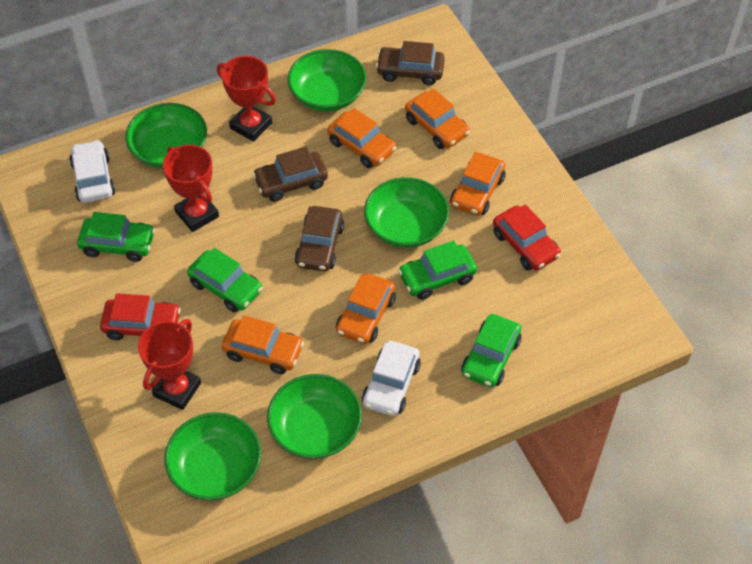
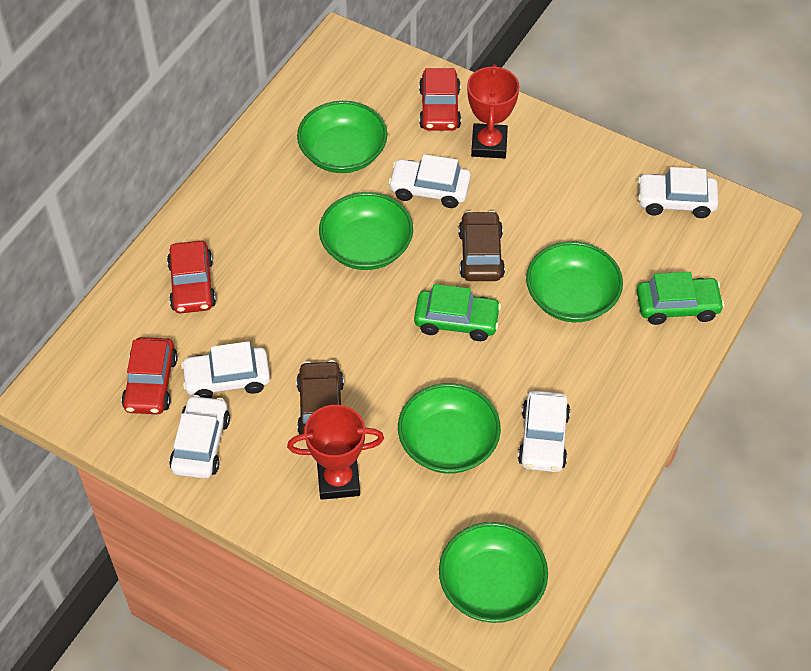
brown car: 3 -> 2
green car: 4 -> 2
orange car: 5 -> 0
red car: 2 -> 3
red trophy: 3 -> 2
white car: 2 -> 5

